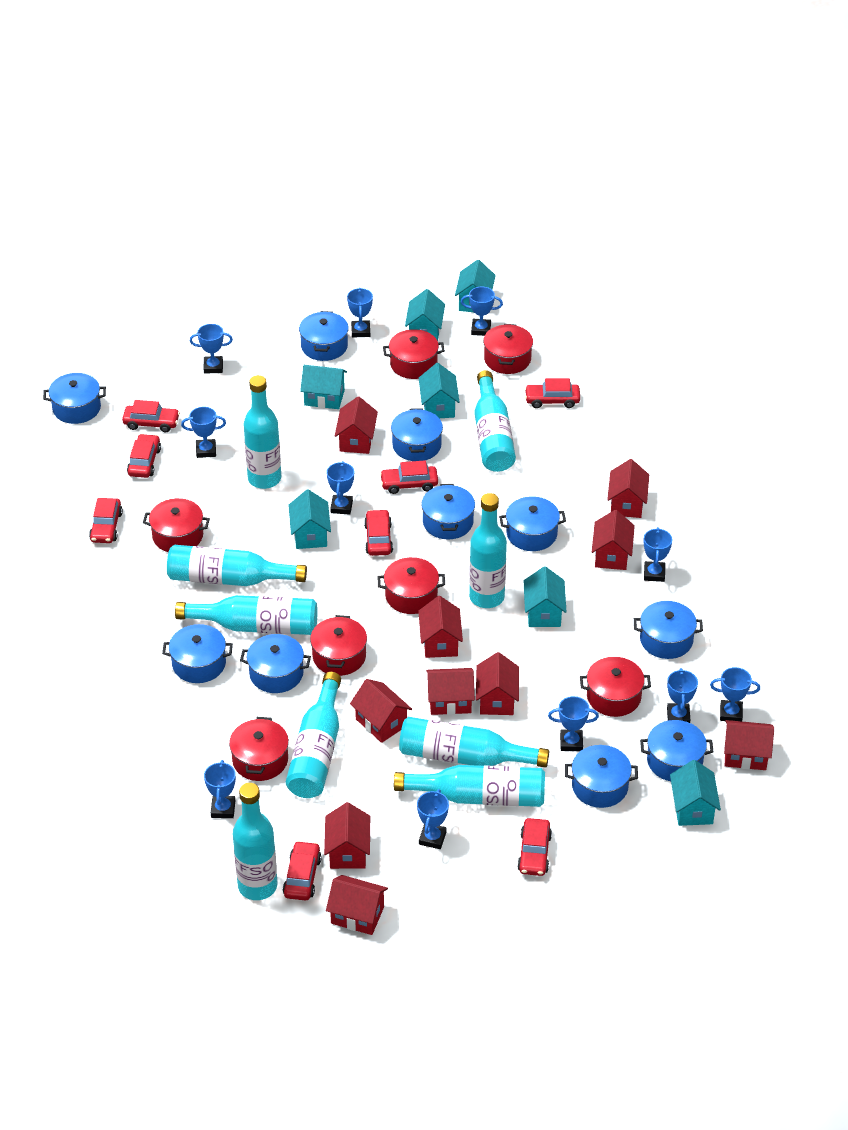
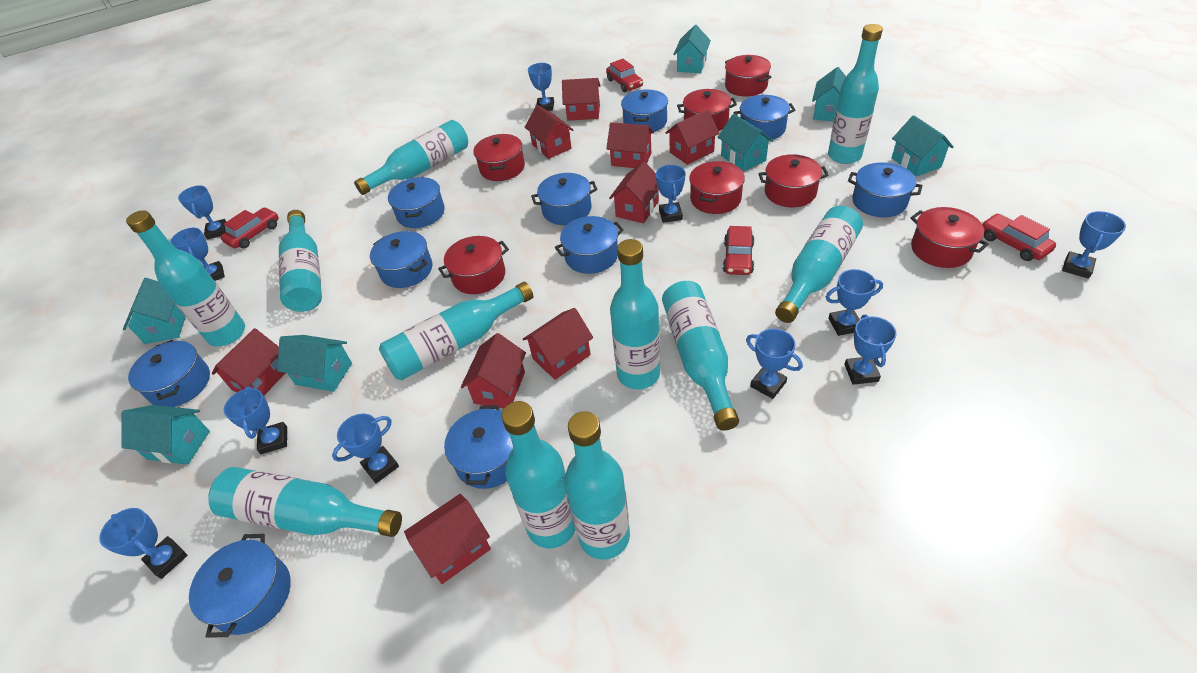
red car: 8 -> 4
red house: 10 -> 9
turquoise bottle: 9 -> 11

